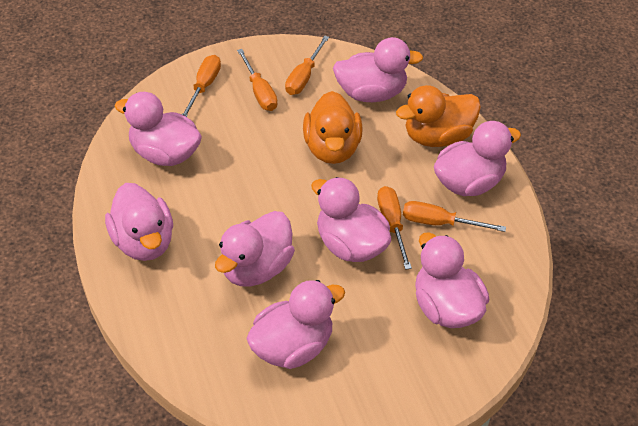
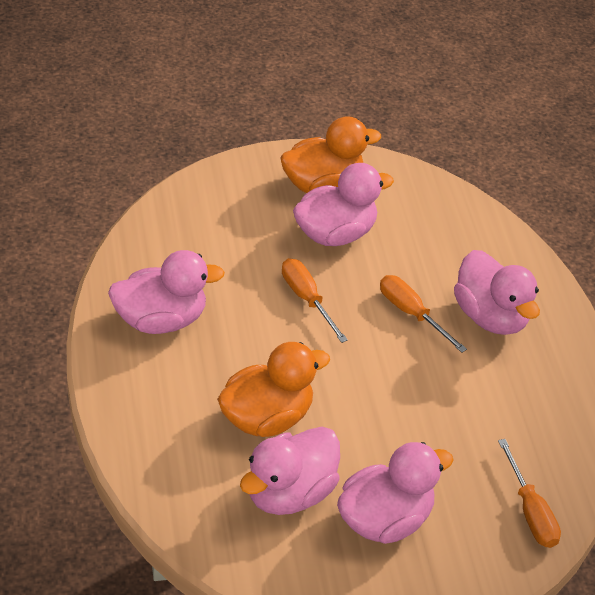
orange screwdriver: 5 -> 3
pink duck: 8 -> 5

